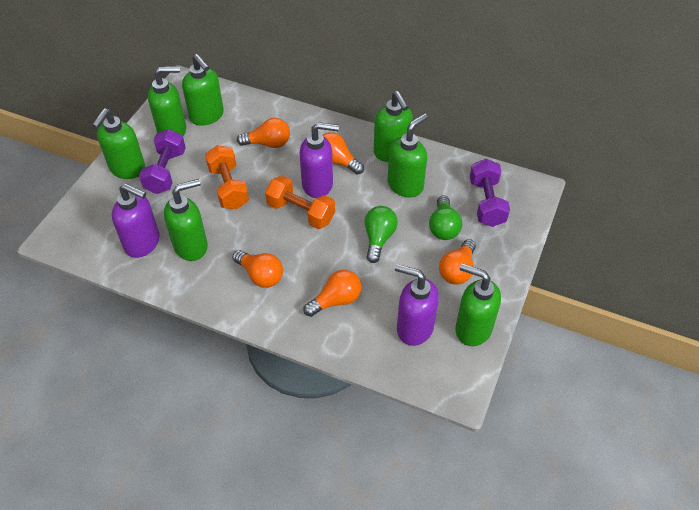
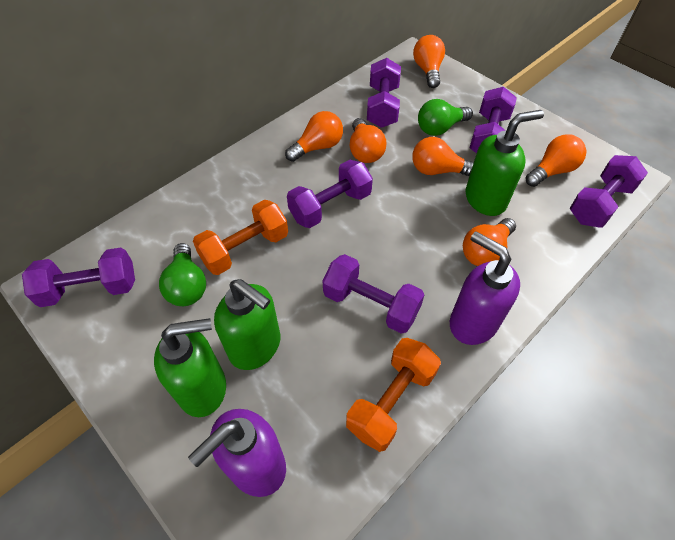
green soap dispenser: 7 -> 3
orange light bulb: 5 -> 6
purple dumbbell: 2 -> 6
purple soap dispenser: 3 -> 2

